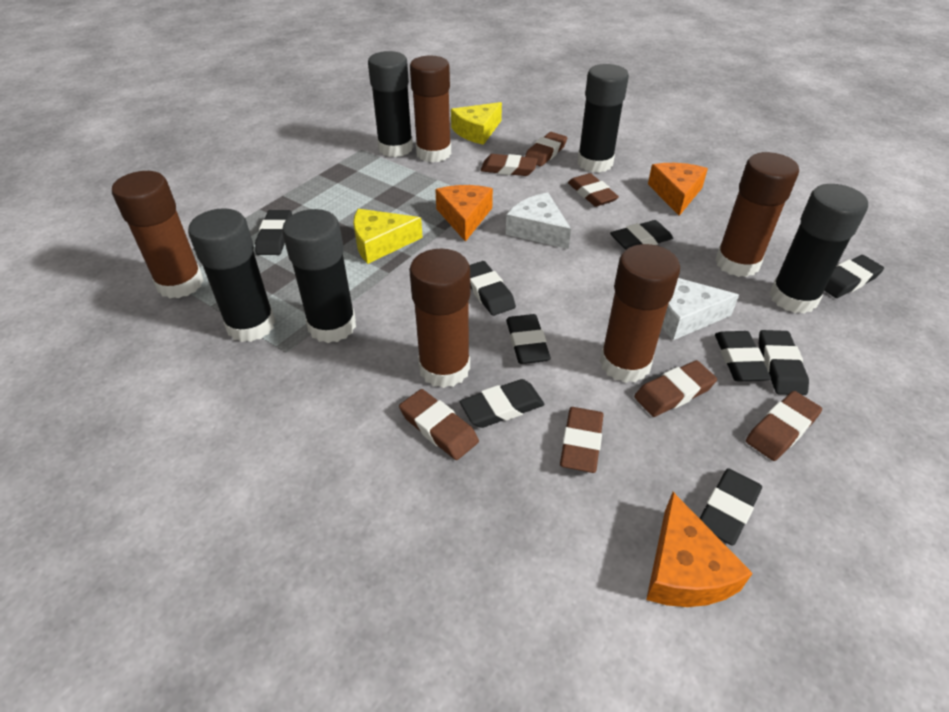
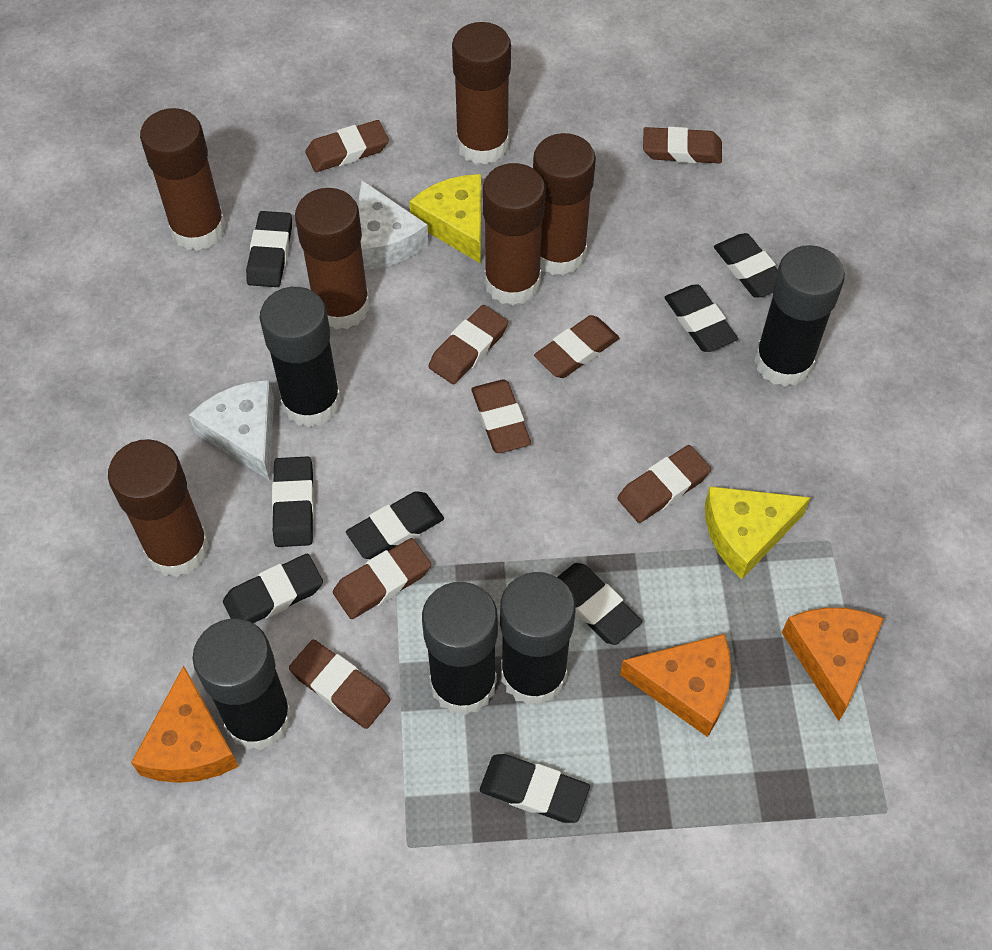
black eraser: 9 -> 8
brown eraser: 7 -> 8
brown glue stick: 5 -> 6

